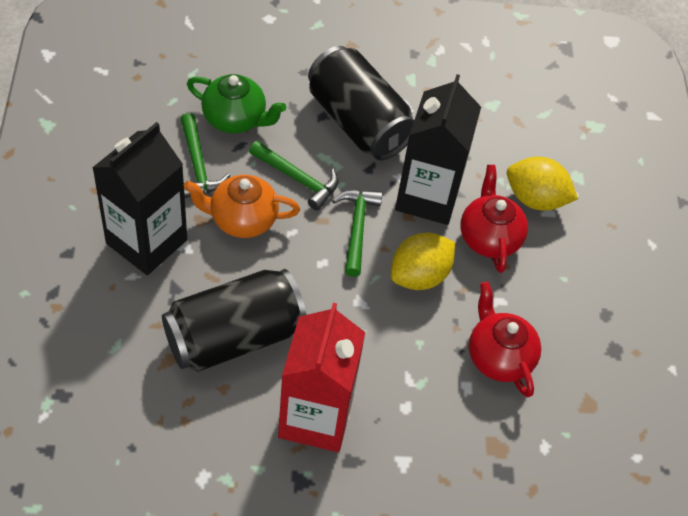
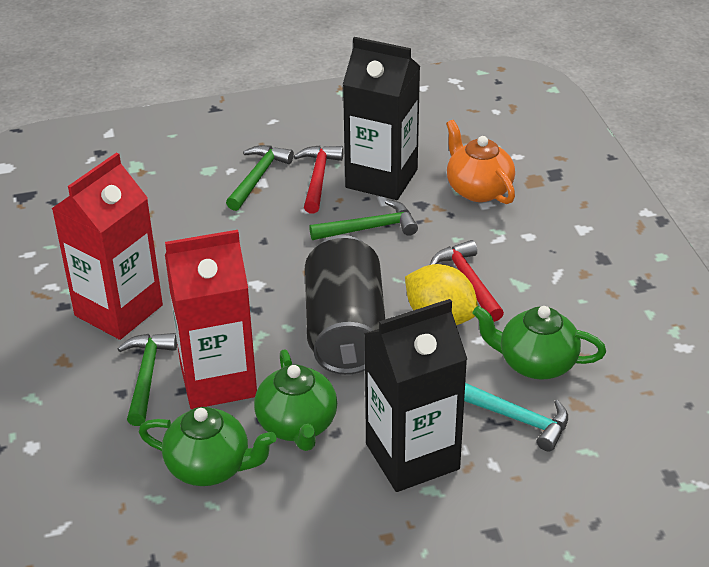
black can: 2 -> 1
green teapot: 1 -> 3
red carton: 1 -> 2
red hammer: 0 -> 2
red teapot: 2 -> 0
turquoise hammer: 0 -> 1
yellow lemon: 2 -> 1

